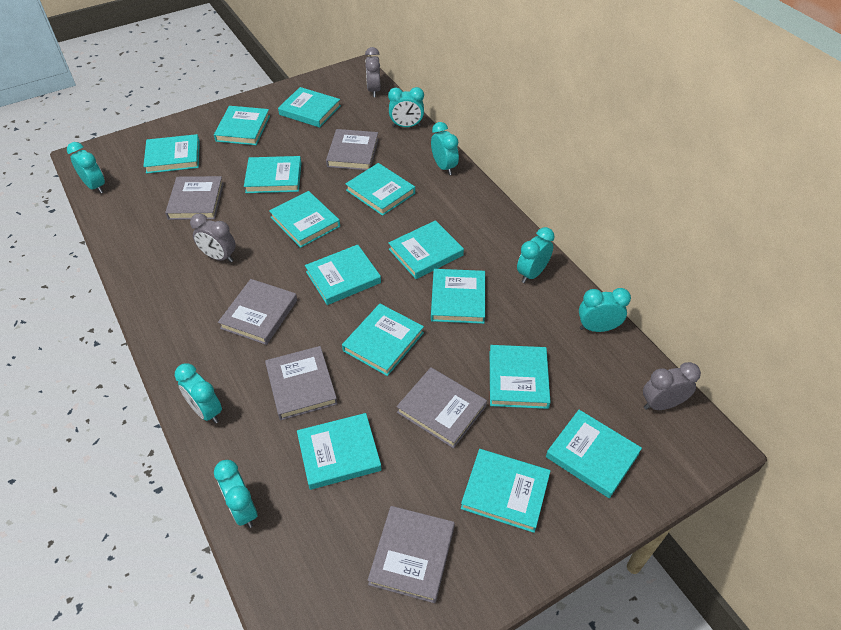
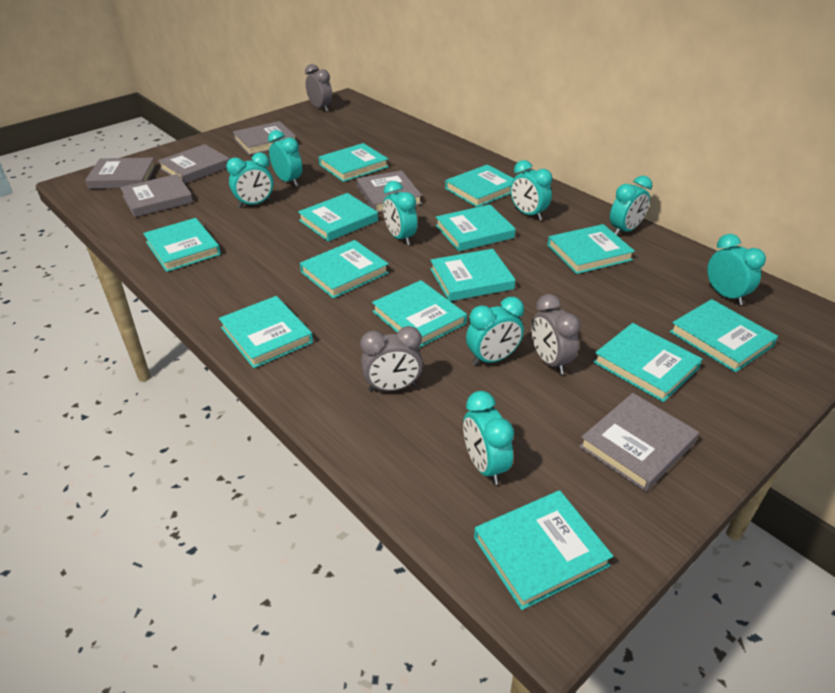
turquoise book: 14 -> 13
turquoise clock: 7 -> 8

